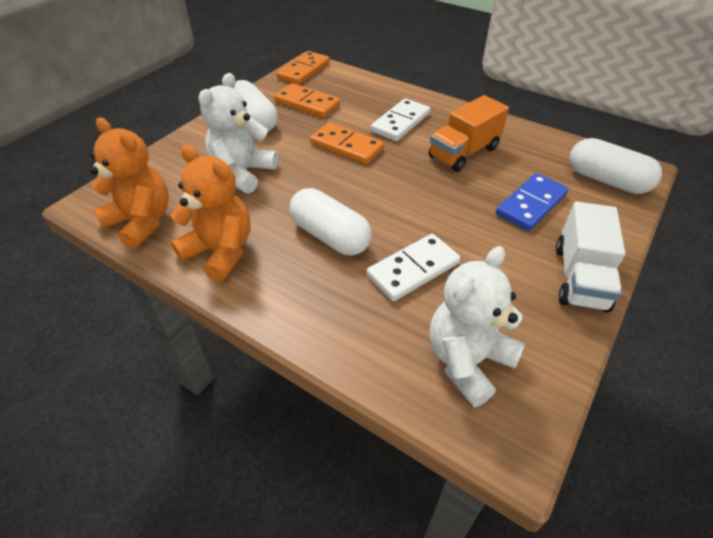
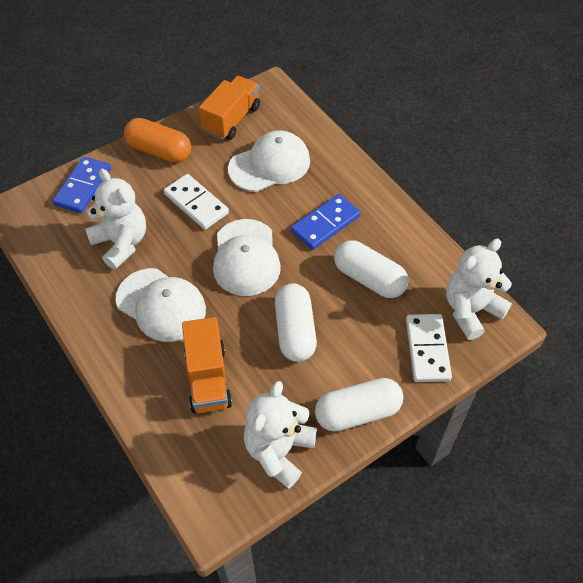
blue domino: 1 -> 2
orange capsule: 0 -> 1
orange domino: 3 -> 0
orange teddy bear: 2 -> 0
orange truck: 1 -> 2
white cap: 0 -> 3
white teddy bear: 2 -> 3
white truck: 1 -> 0

